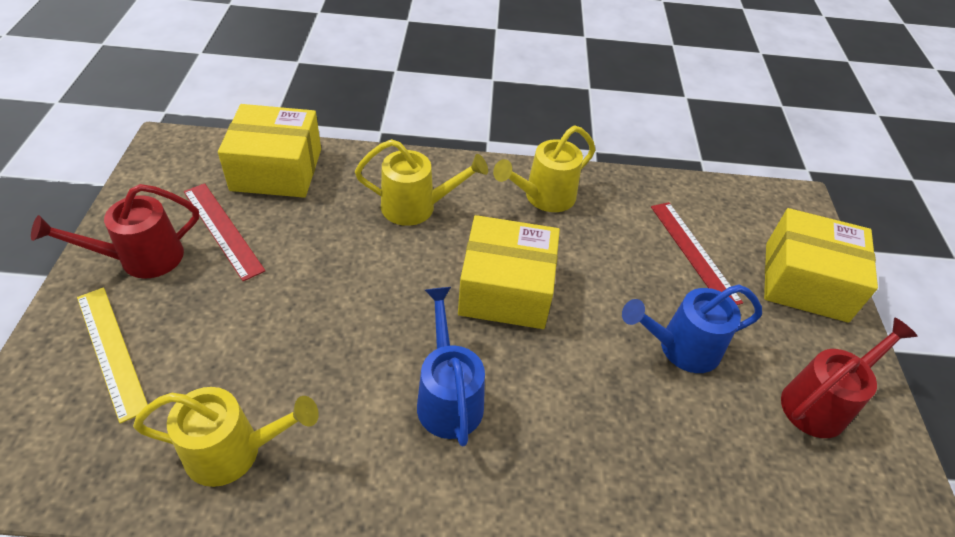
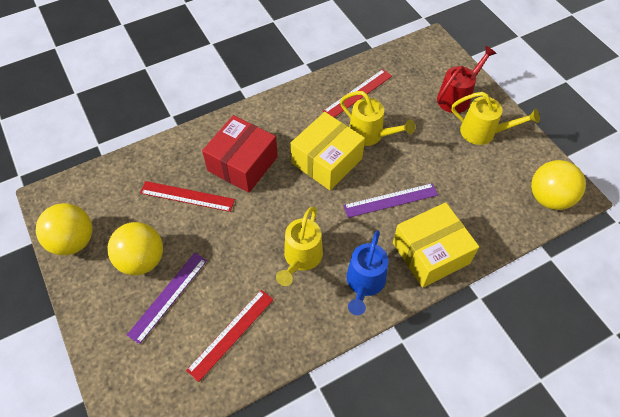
blue watering can: 2 -> 1
purple ruler: 0 -> 2
red box: 0 -> 1
red ruler: 2 -> 3
red watering can: 2 -> 1
yellow ball: 0 -> 3
yellow box: 3 -> 2
yellow ruler: 1 -> 0

